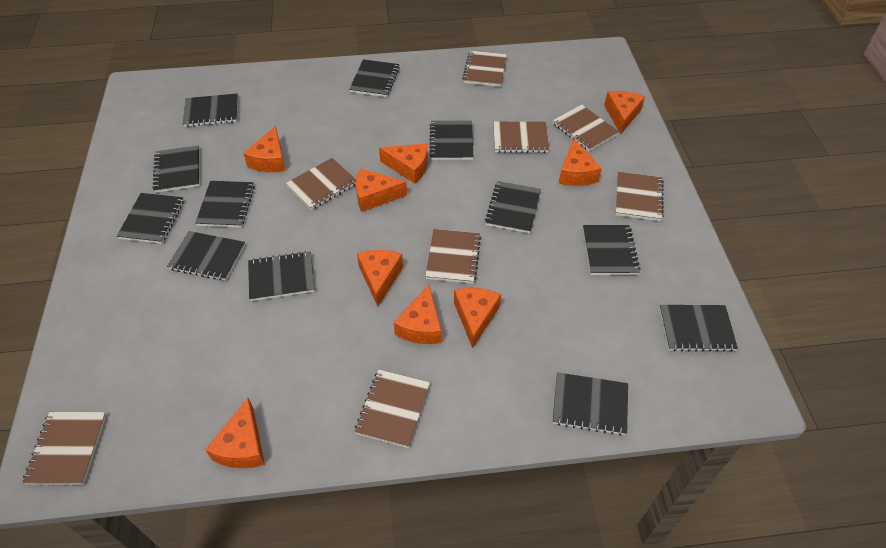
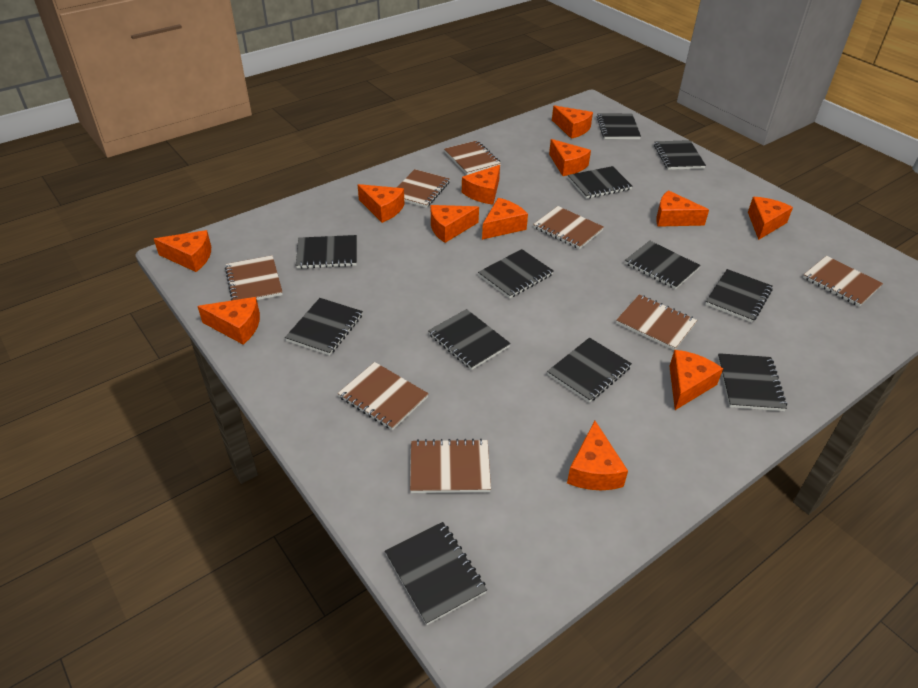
orange cheese: 9 -> 12

